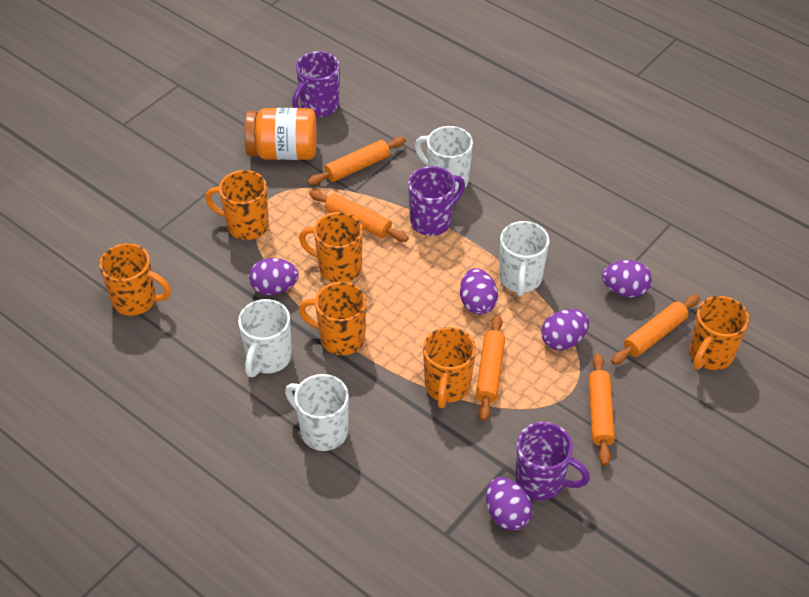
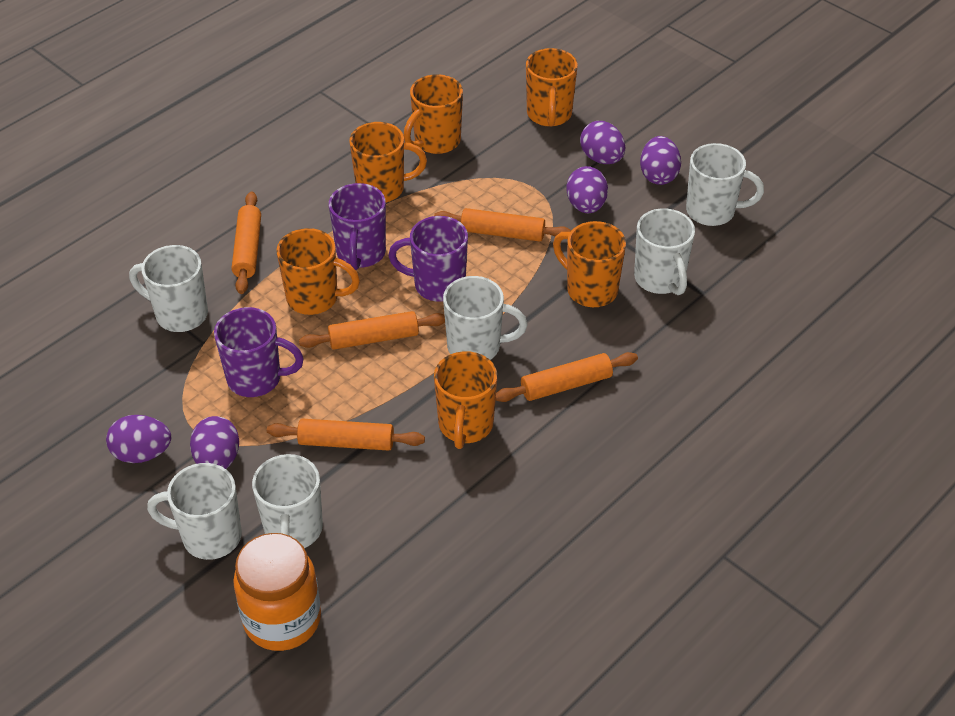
white mug: 4 -> 6

